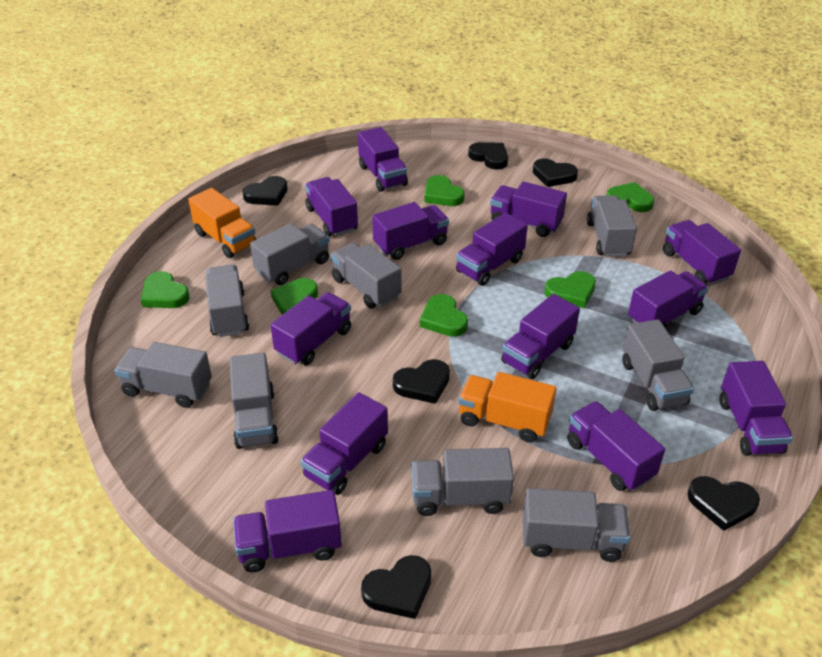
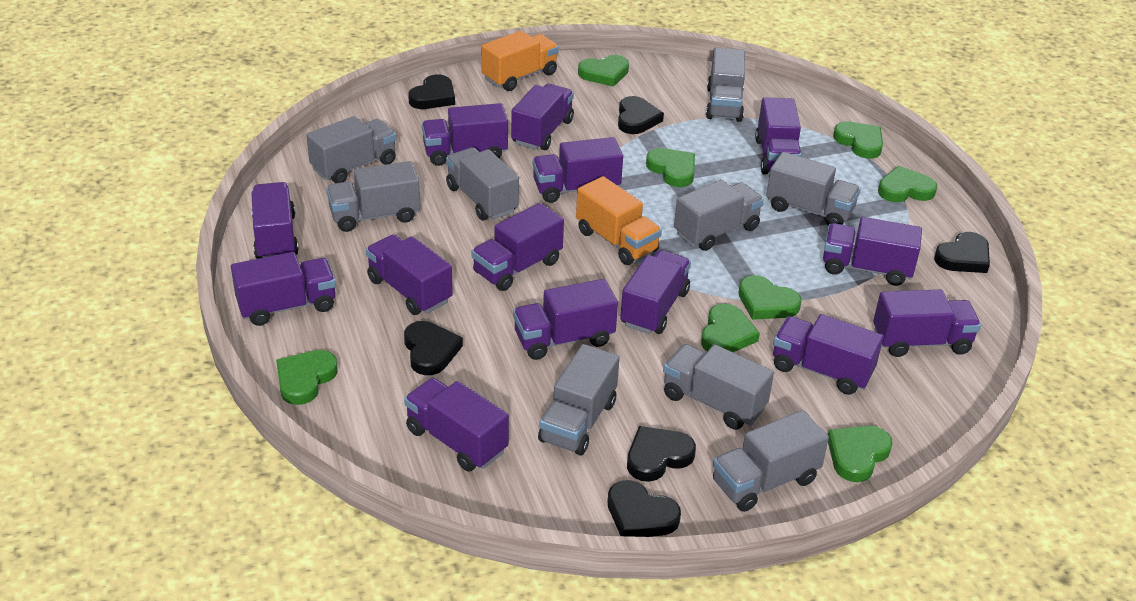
green heart: 6 -> 8
purple truck: 13 -> 14

